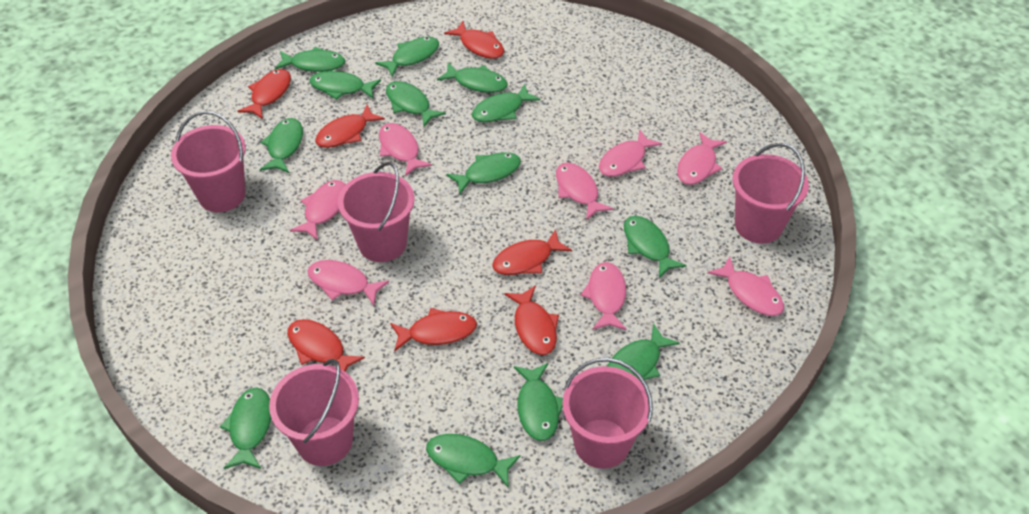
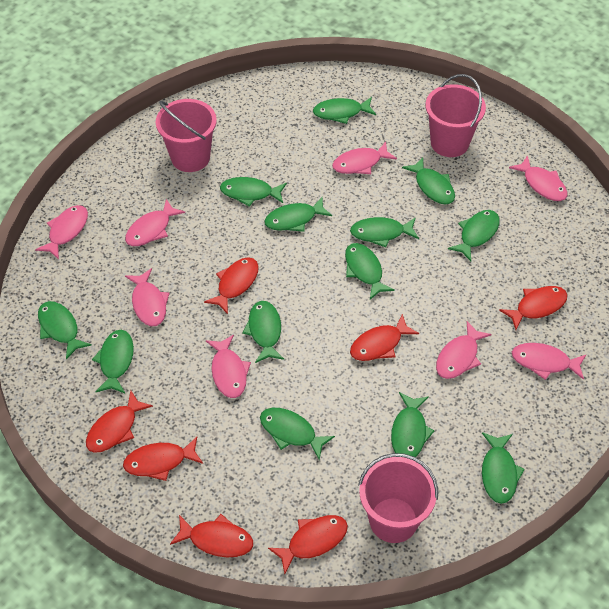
pink bucket: 5 -> 3

